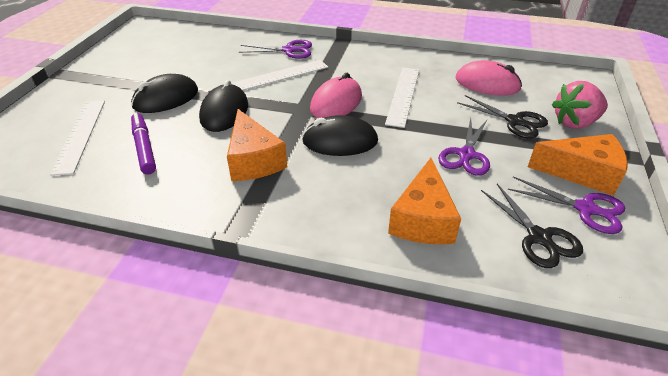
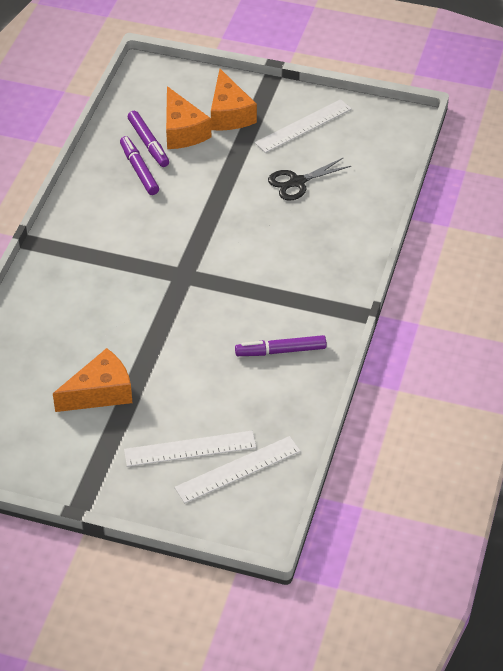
black mouse: 3 -> 0
black scissors: 2 -> 1
pink mouse: 2 -> 0
pink strawberry: 1 -> 0
purple marker: 1 -> 3
purple scissors: 3 -> 0

